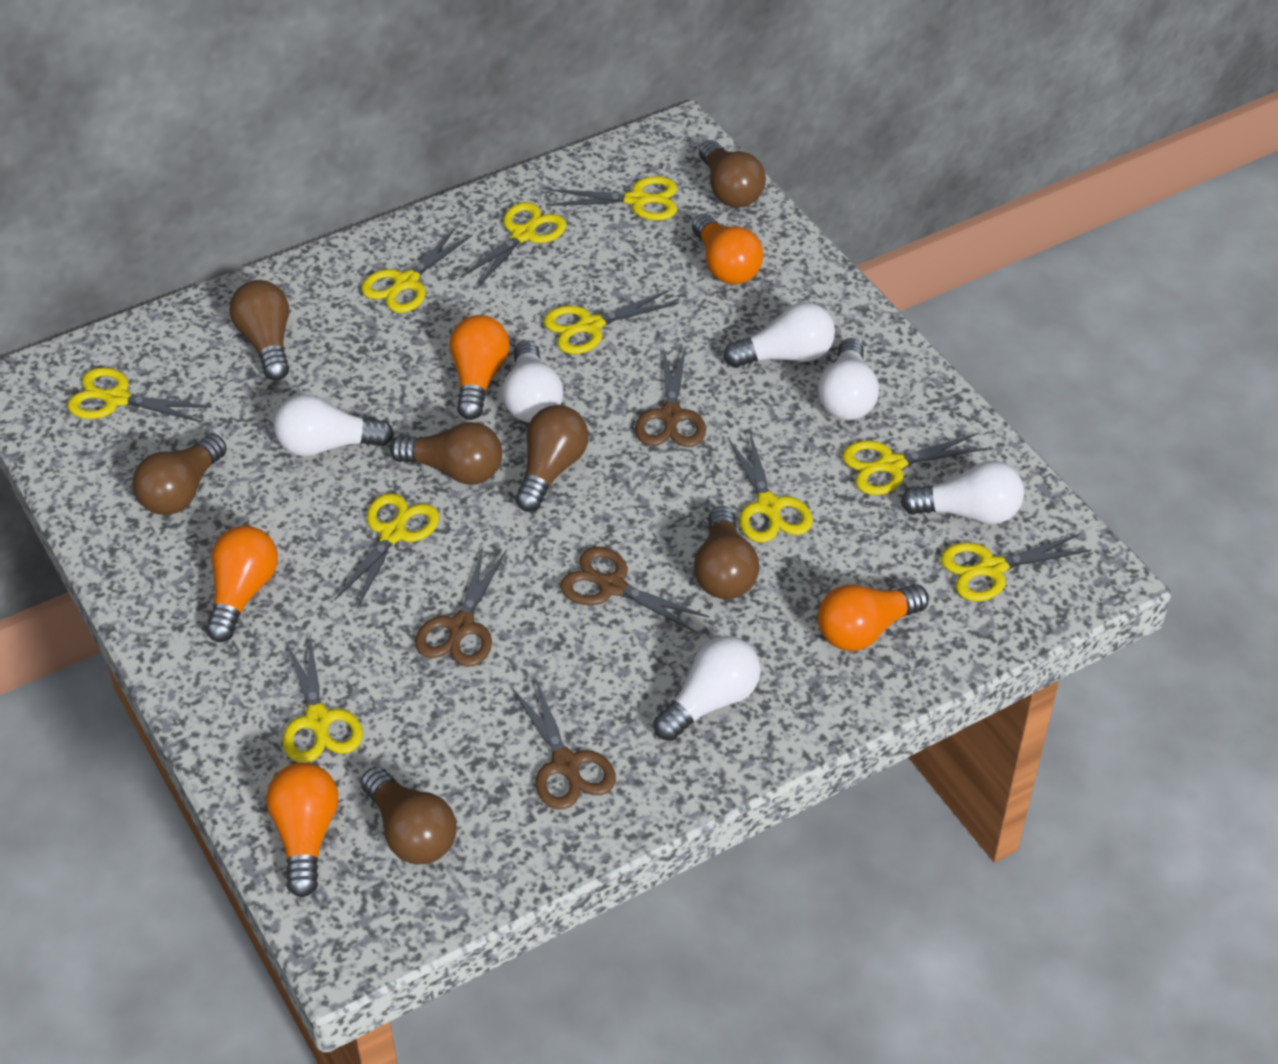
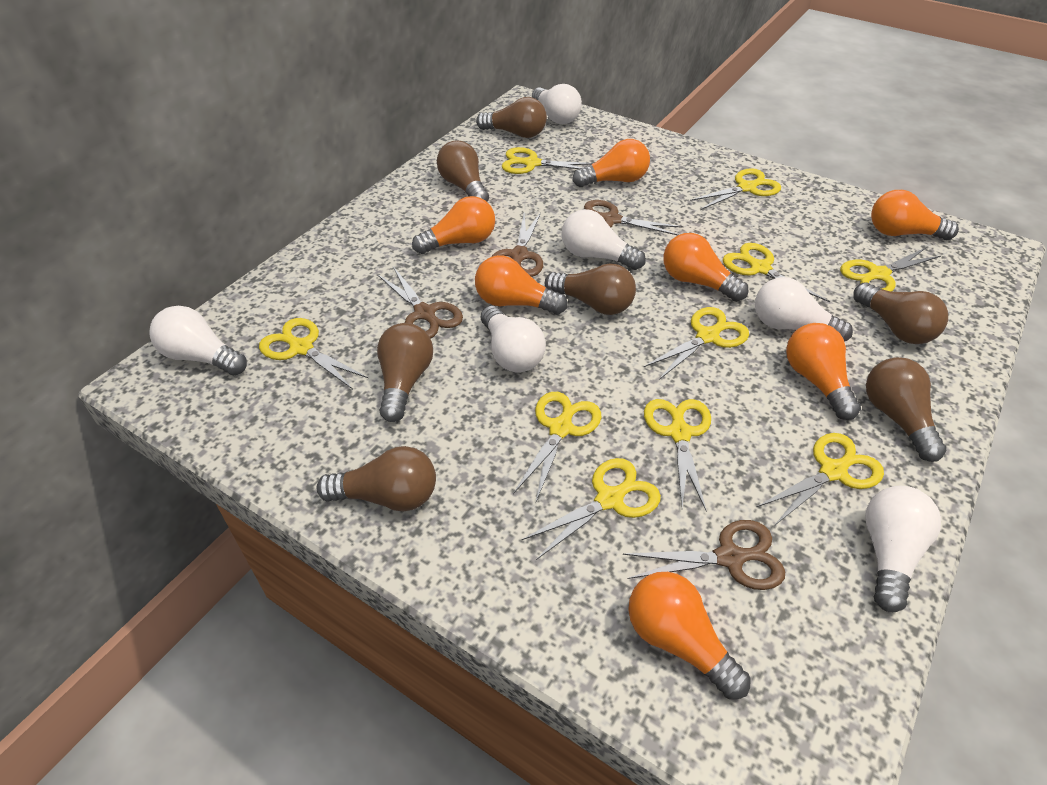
orange light bulb: 5 -> 7

